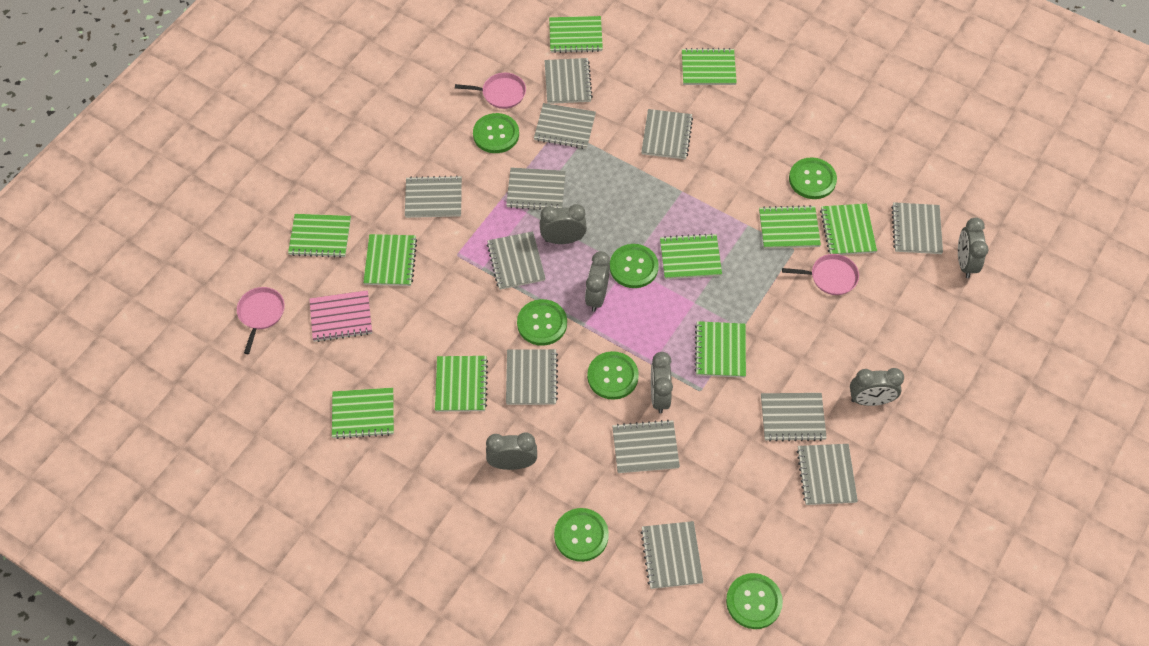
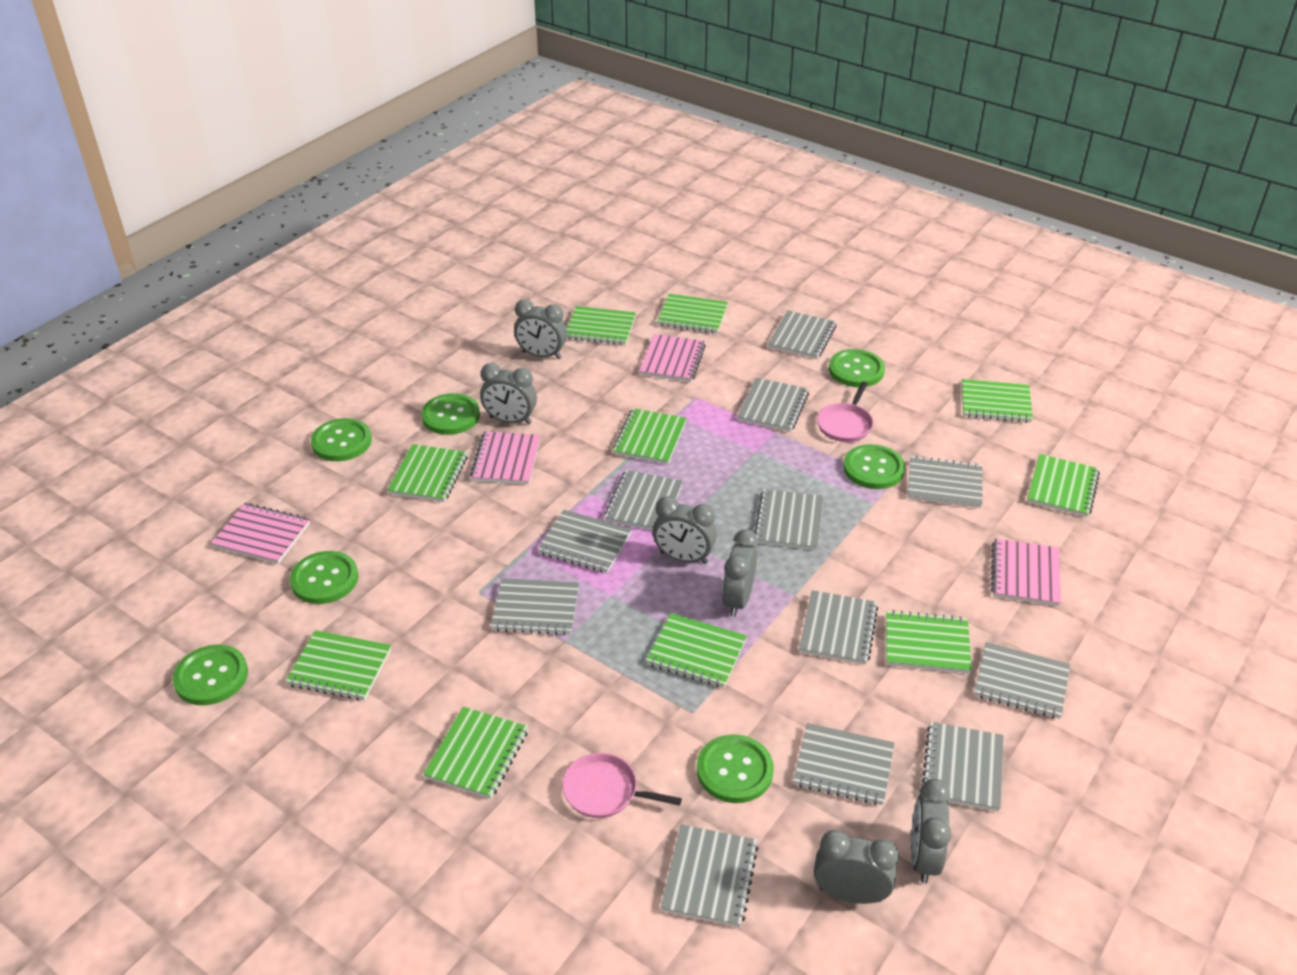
pink notebook: 1 -> 4
pink pan: 3 -> 2

